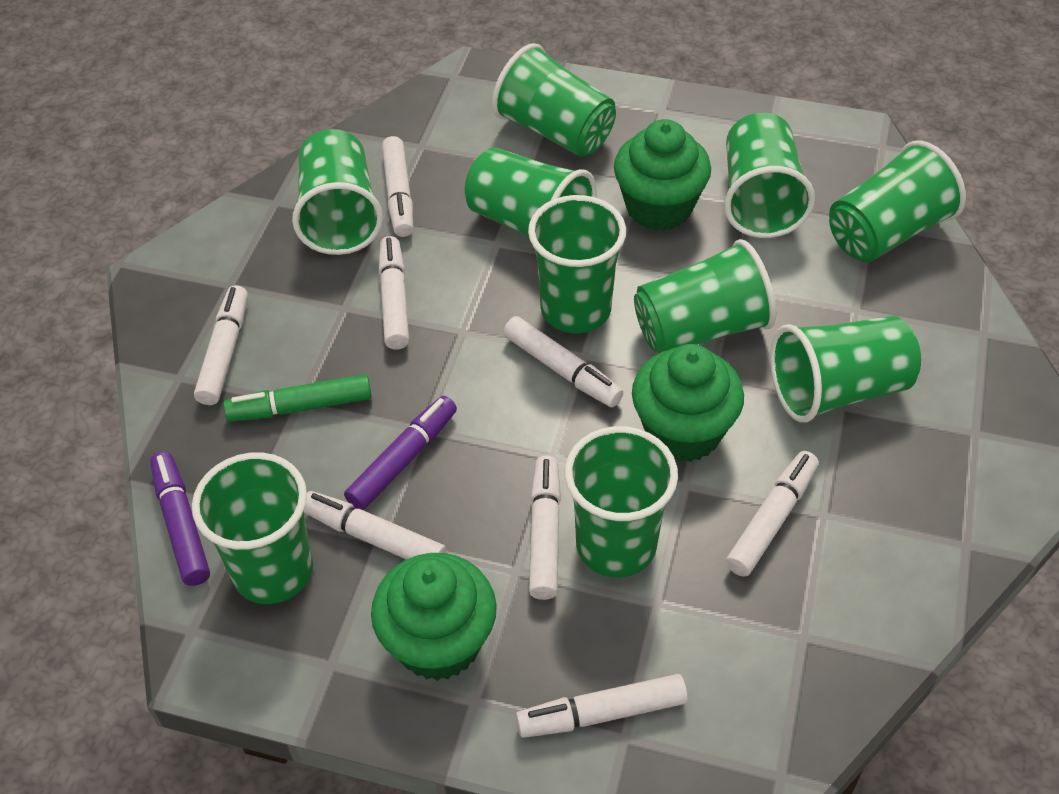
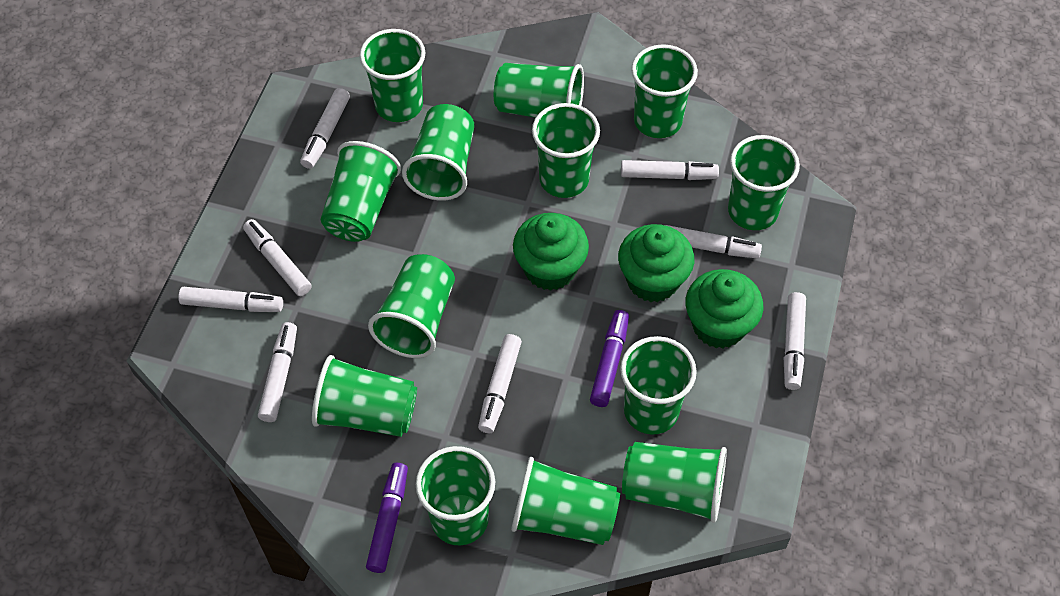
green cup: 10 -> 13
green marker: 1 -> 0

